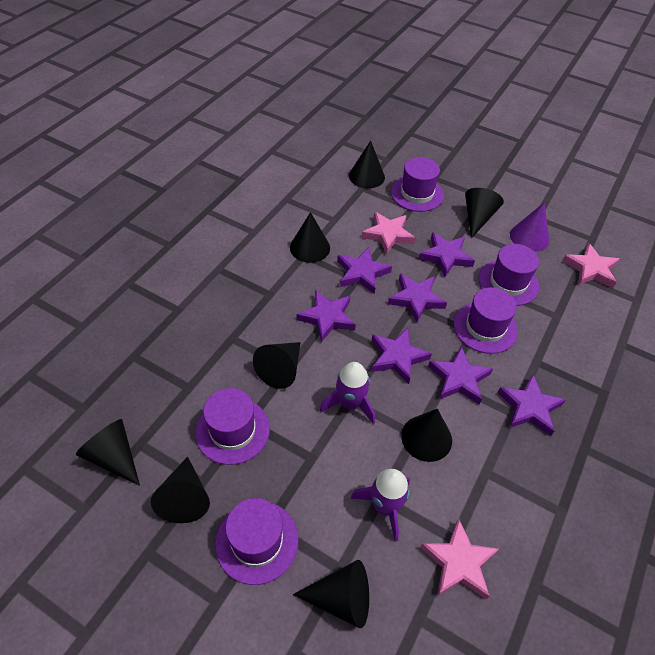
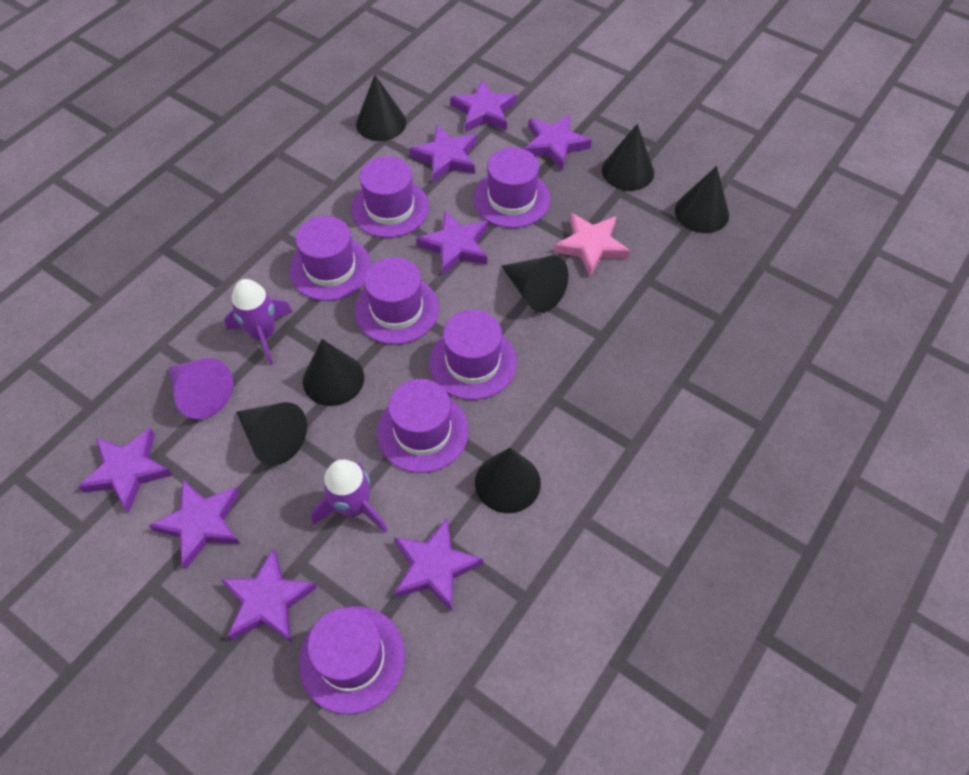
black cone: 8 -> 7
pink star: 3 -> 1
purple hat: 5 -> 7
purple star: 7 -> 8

